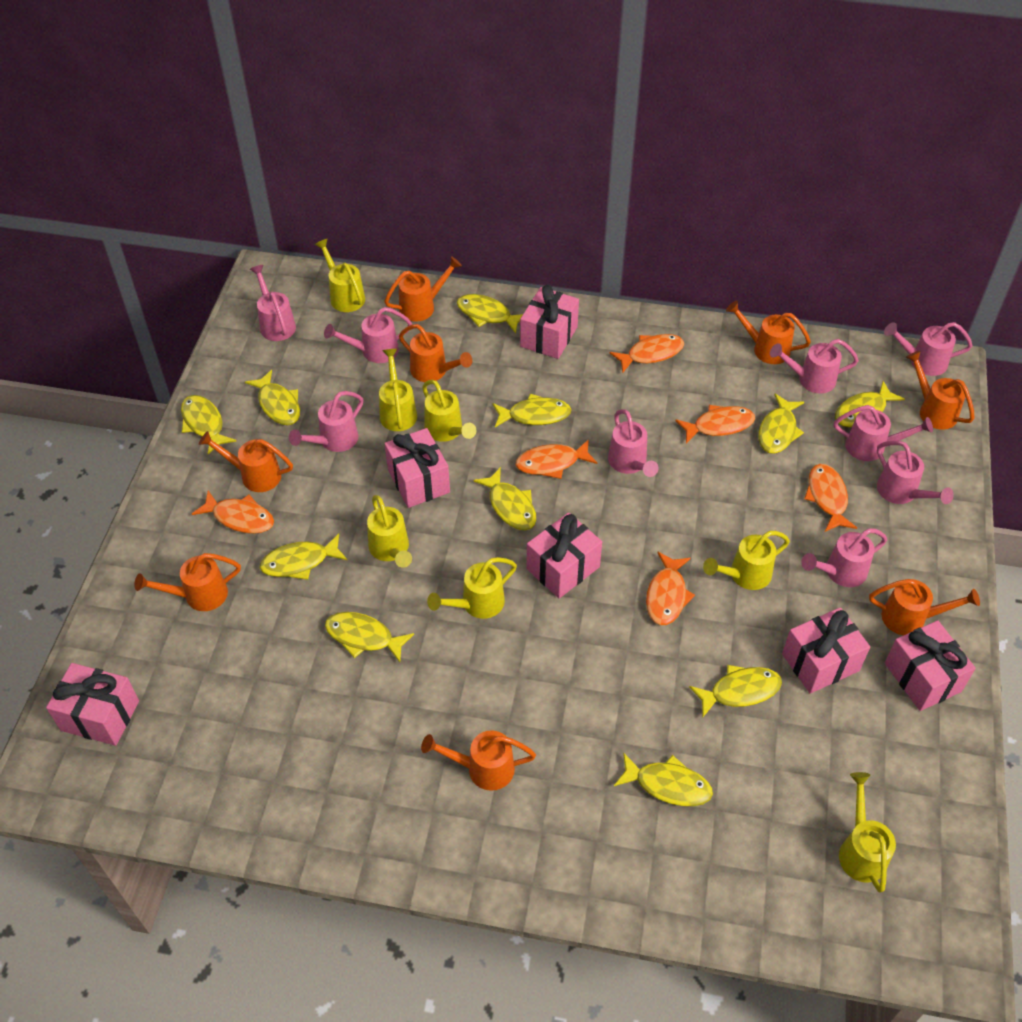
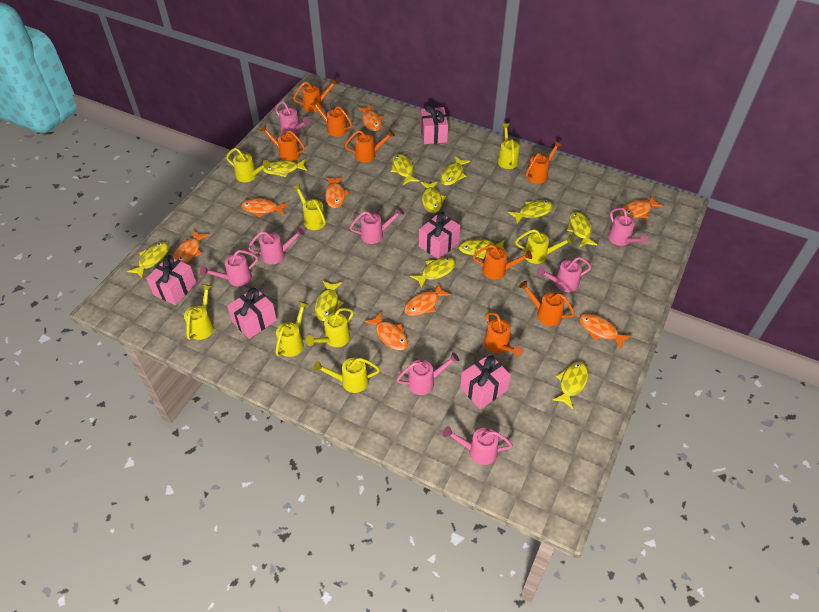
orange fish: 6 -> 8
pink gift: 6 -> 5
pink watering can: 9 -> 8
yellow watering can: 7 -> 8

